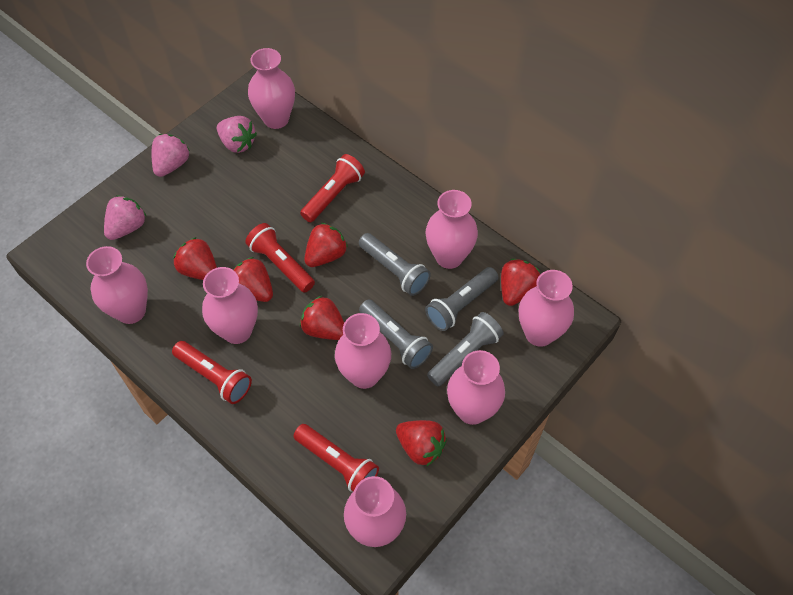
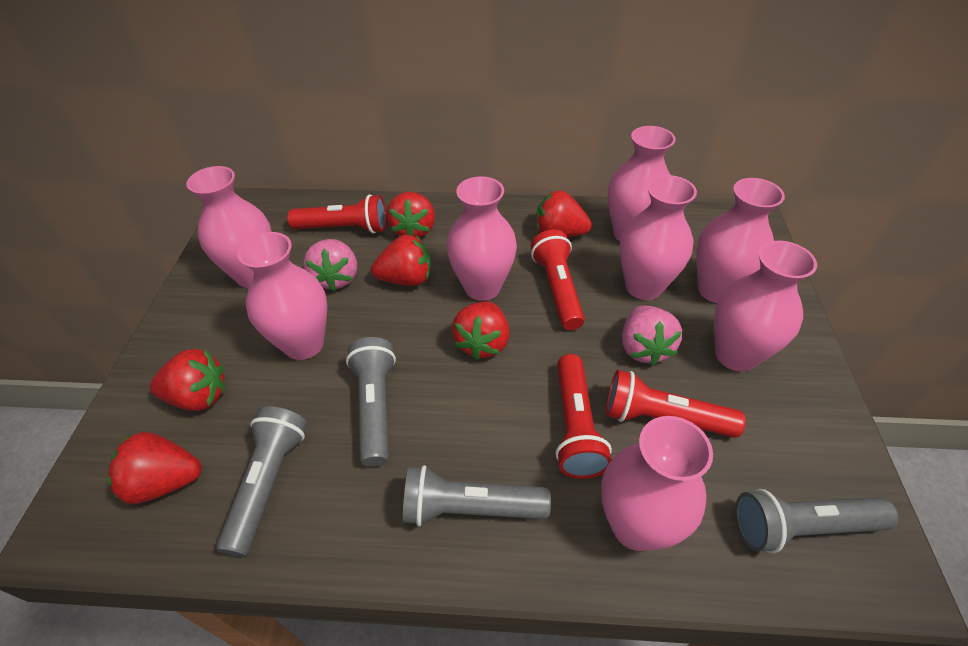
pink strawberry: 3 -> 2

